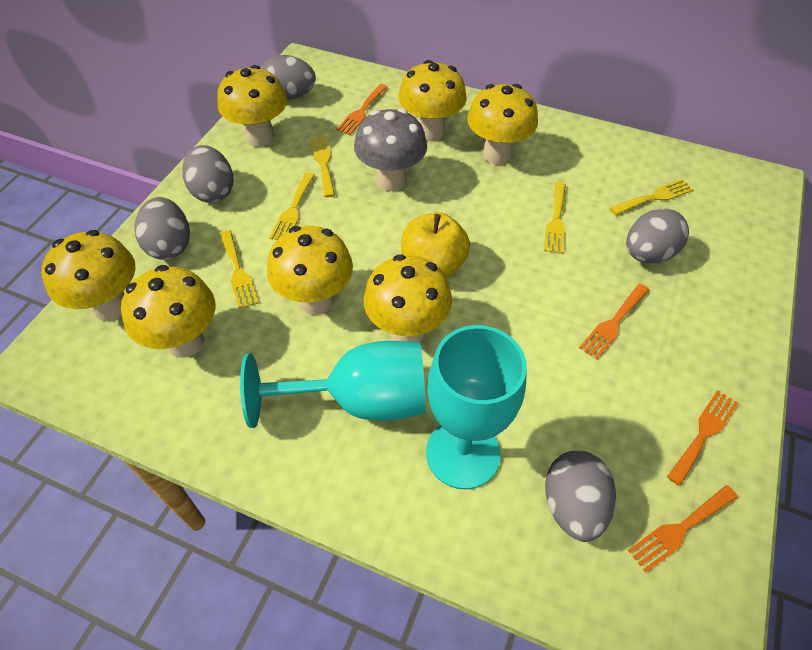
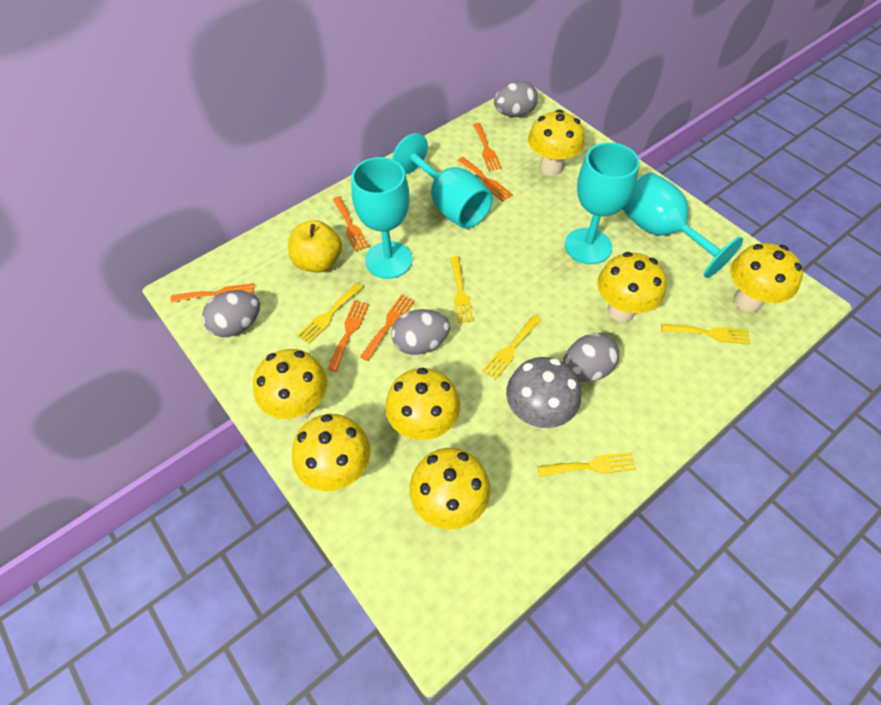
grey egg: 5 -> 4
orange fork: 4 -> 6
turquoise goblet: 2 -> 4

